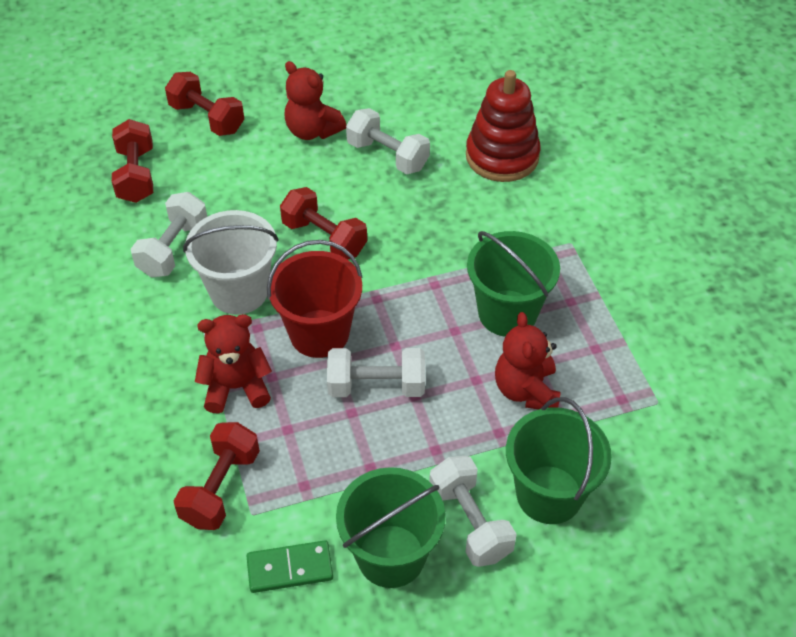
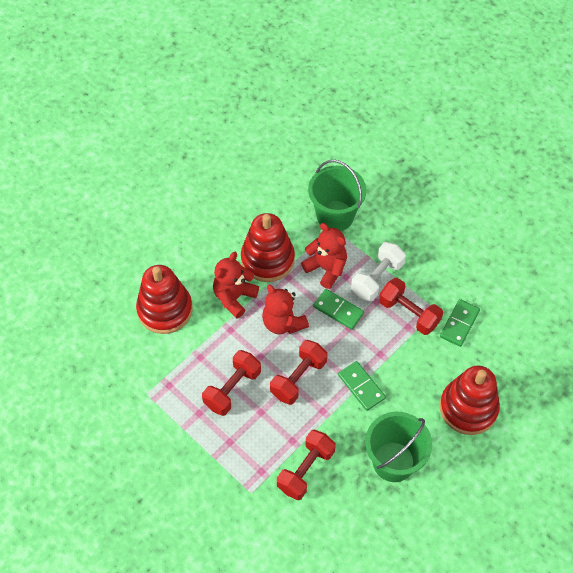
green bucket: 3 -> 2
green domino: 1 -> 3
red bucket: 1 -> 0
red stacking toy: 1 -> 3
white bucket: 1 -> 0
white dumbbell: 4 -> 1

